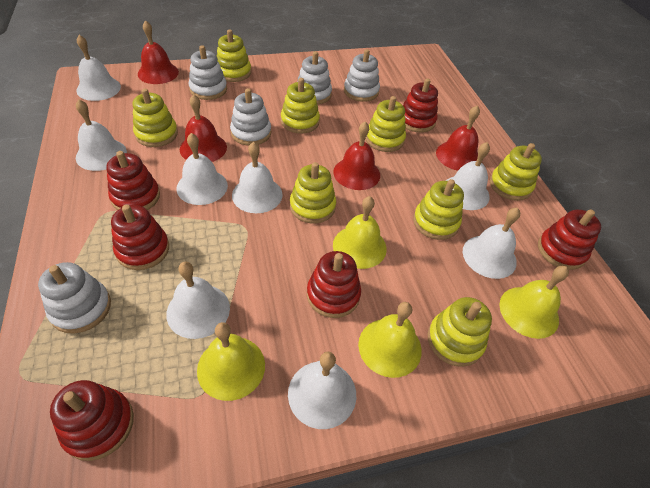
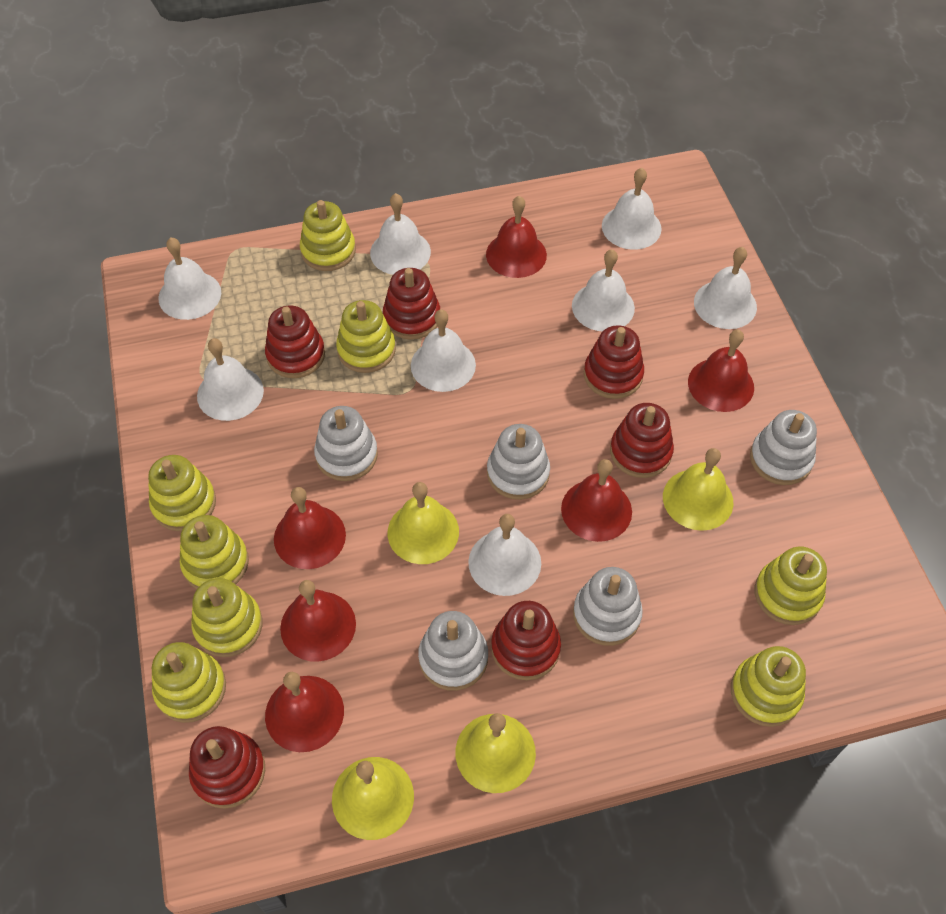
red bell: 4 -> 6

